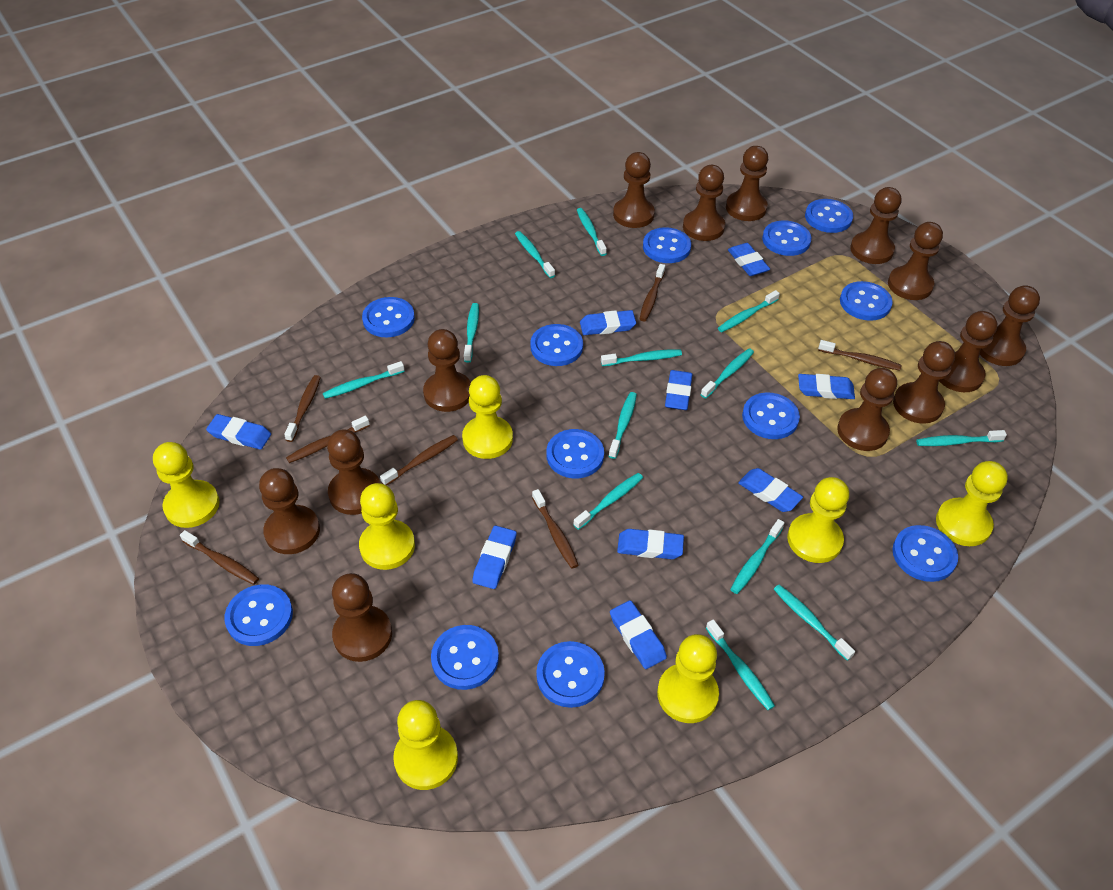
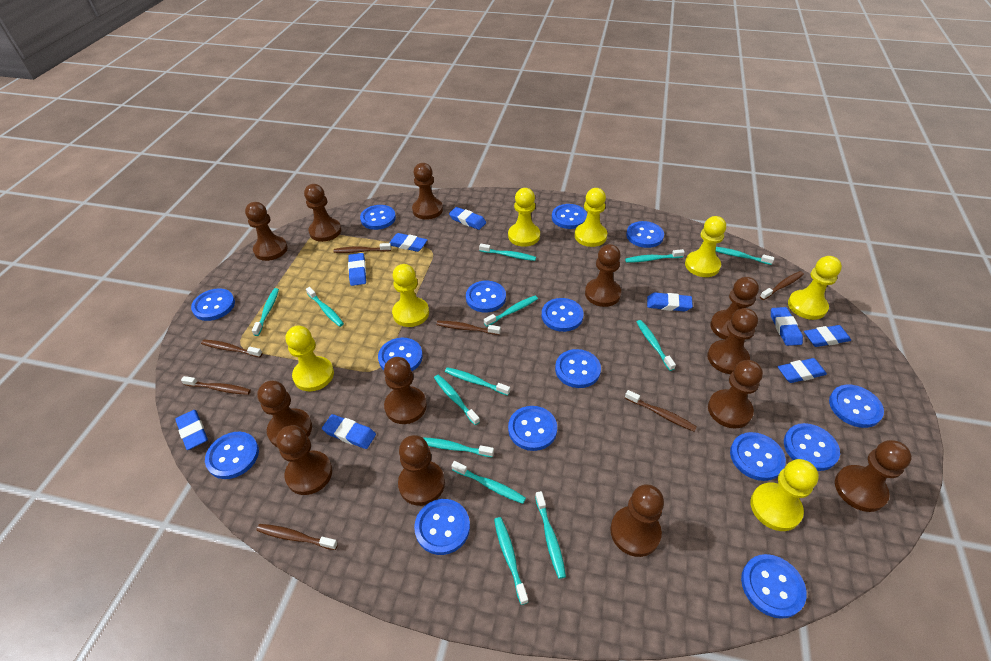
blue button: 12 -> 15

